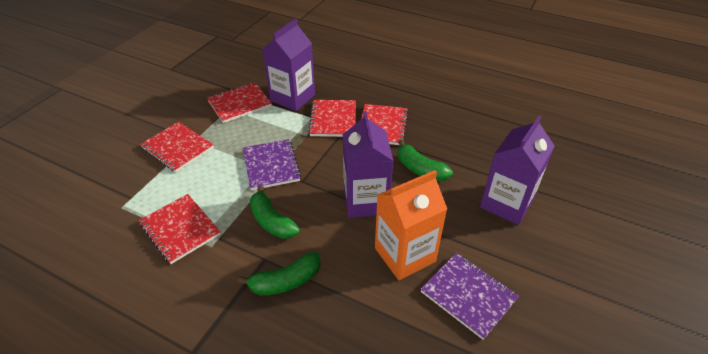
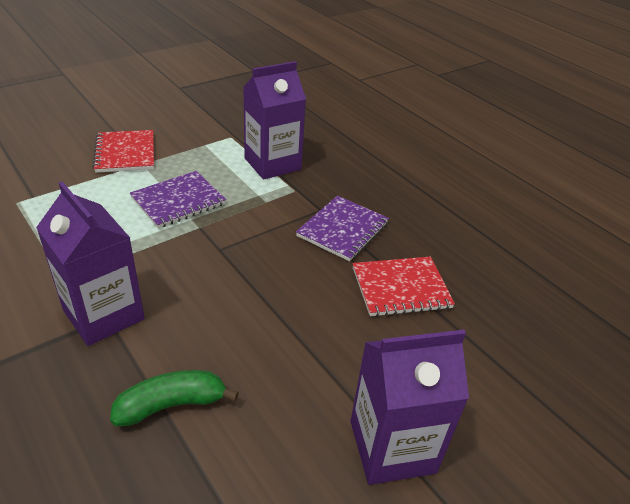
green banana: 3 -> 1
orange carton: 1 -> 0
red notebook: 5 -> 2

